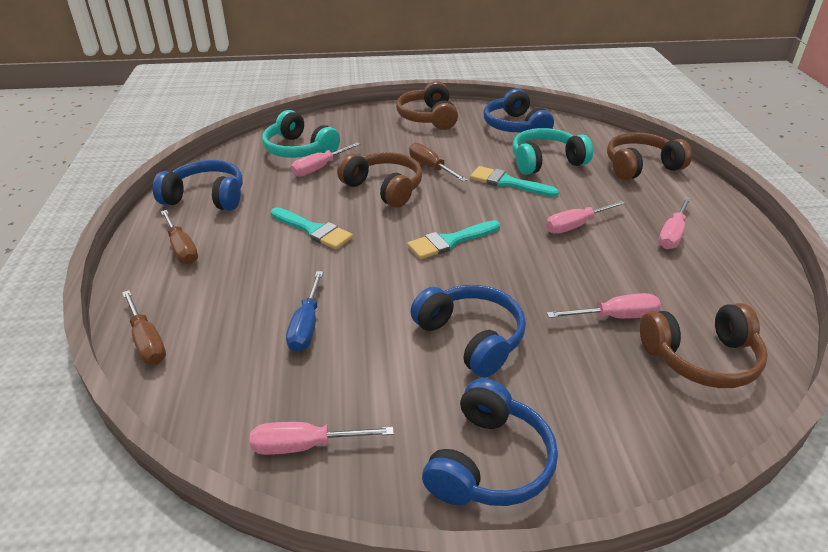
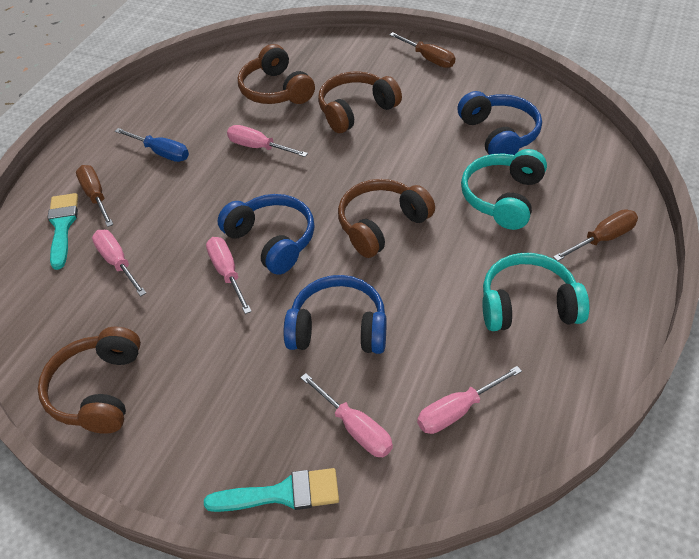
blue headphones: 4 -> 3
turquoise brush: 3 -> 2

